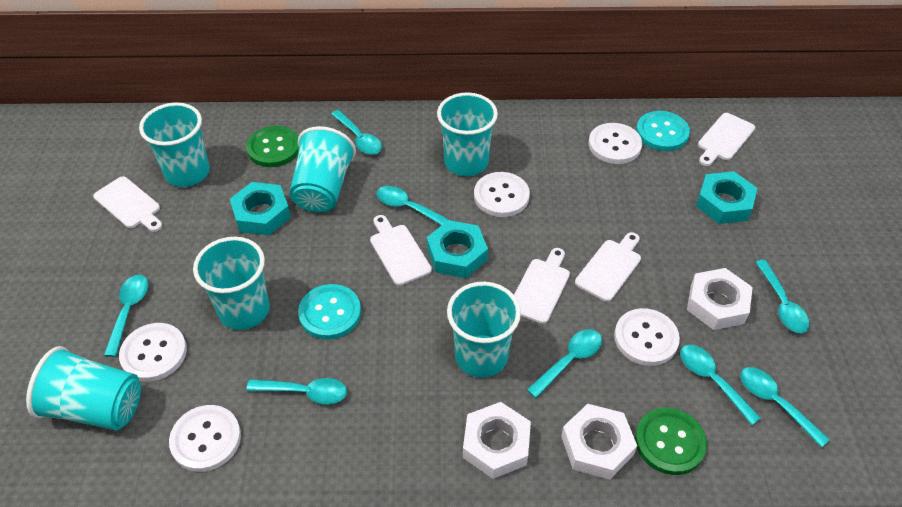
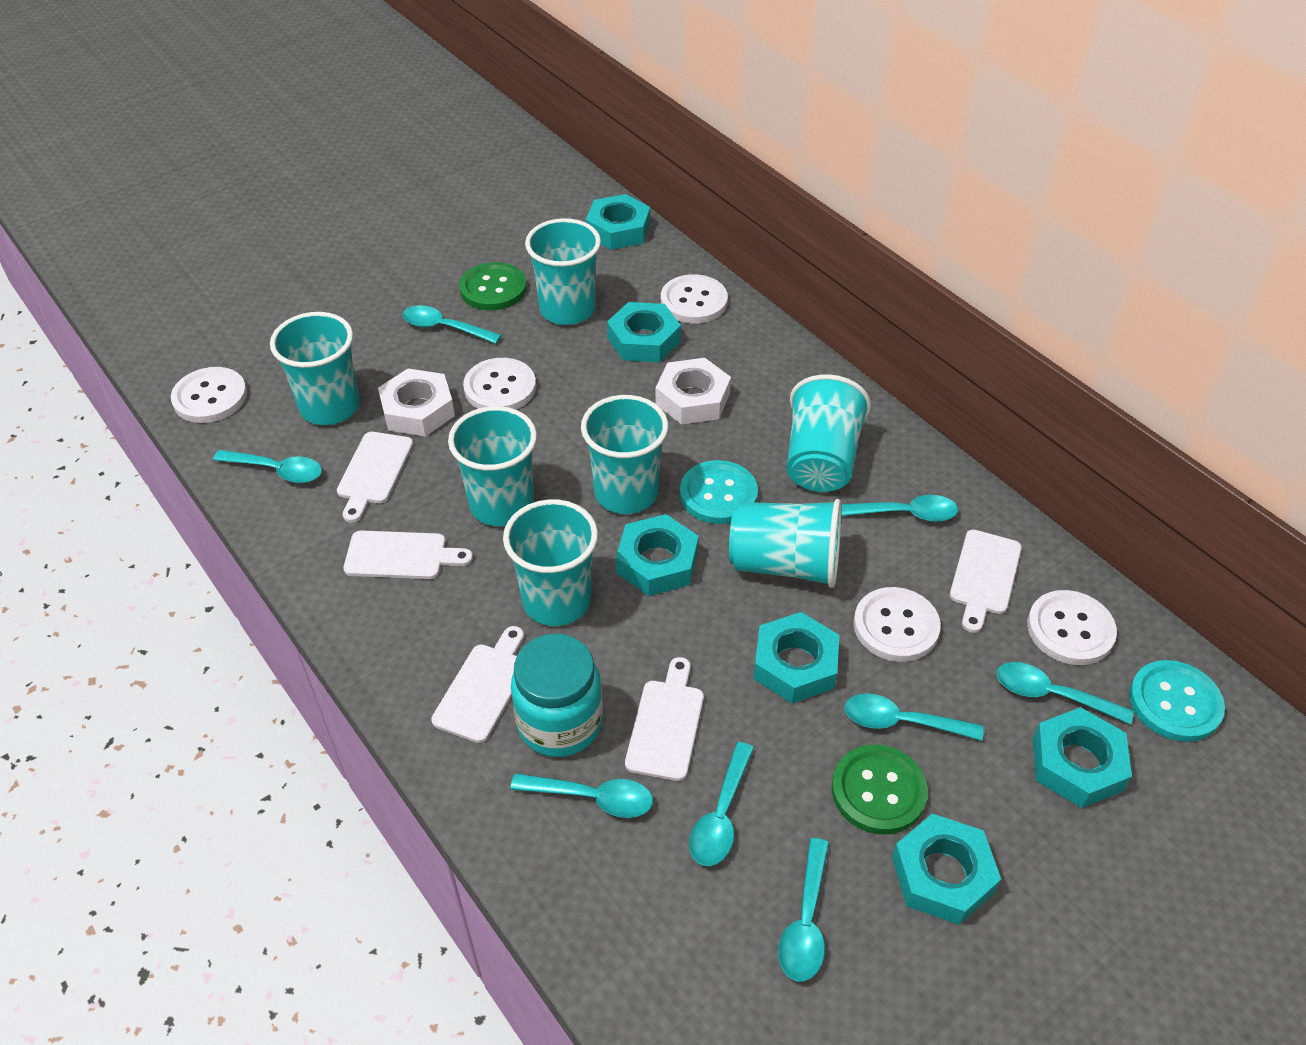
turquoise cup: 6 -> 7
turquoise jar: 0 -> 1
turquoise nut: 3 -> 6
white nut: 3 -> 2

